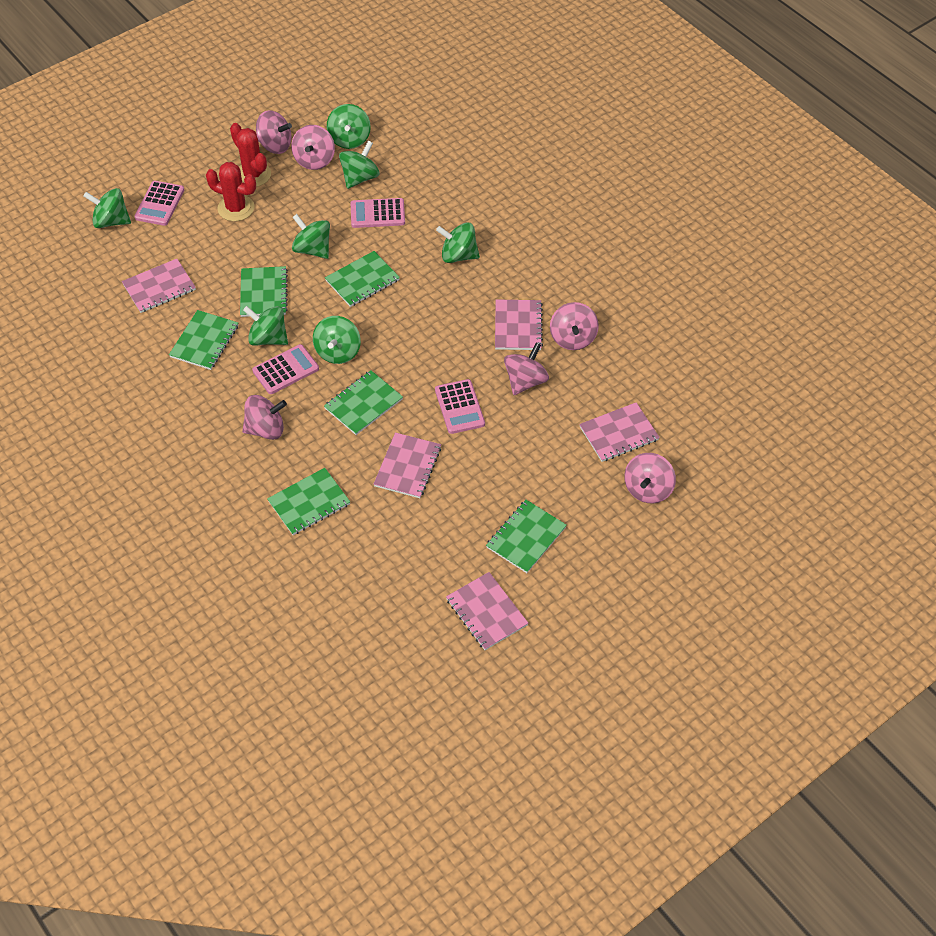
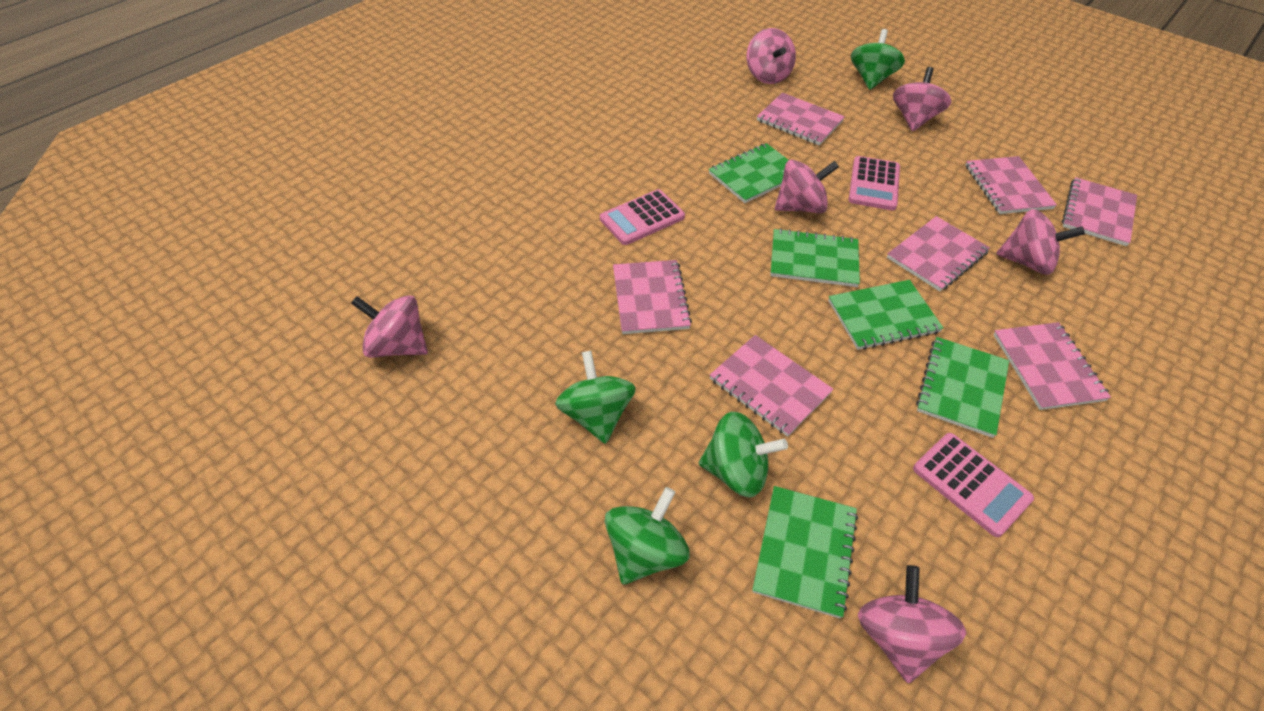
green notebook: 6 -> 5
green spinning top: 7 -> 4
pink calculator: 4 -> 3
pink notebook: 5 -> 7
red cactus: 2 -> 0

